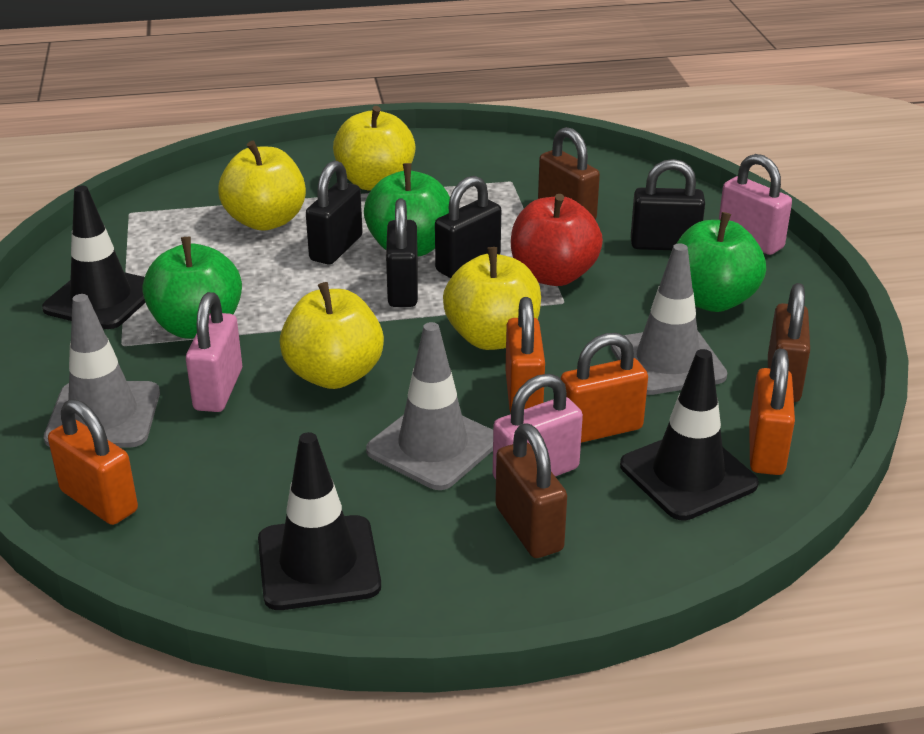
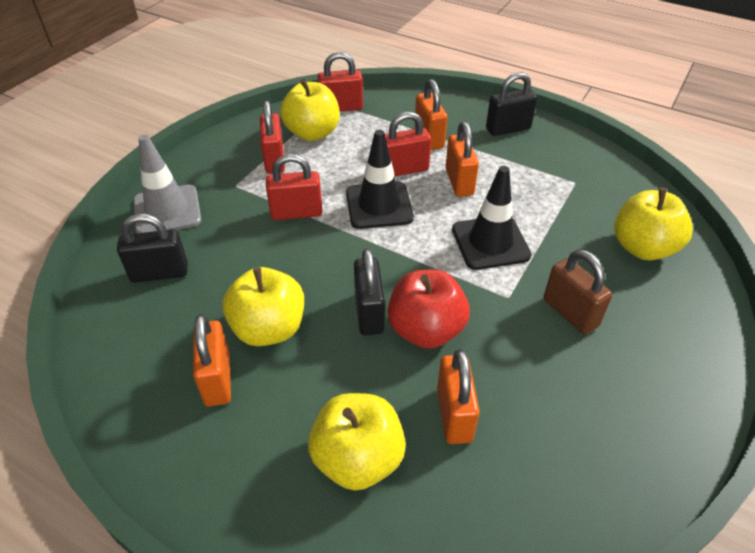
black padlock: 4 -> 3
black traffic cone: 3 -> 2
brown padlock: 3 -> 1
green apple: 3 -> 0
grey traffic cone: 3 -> 1
pink padlock: 3 -> 0
red padlock: 0 -> 4

